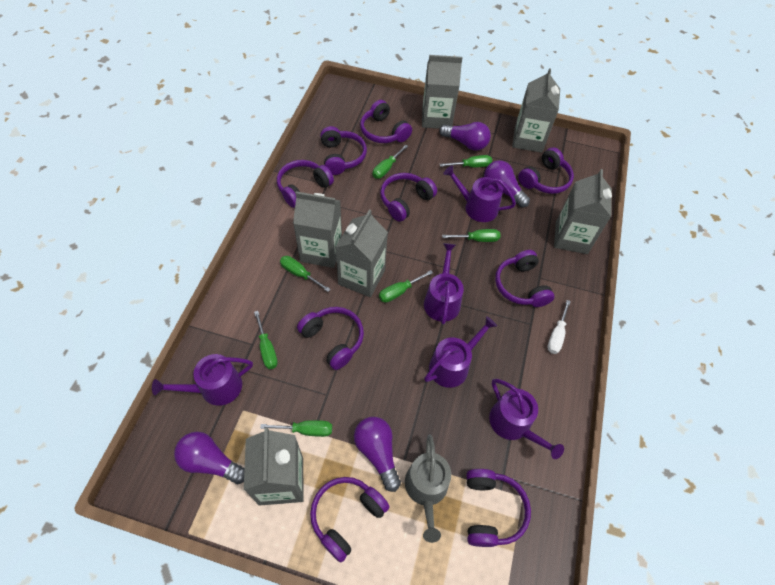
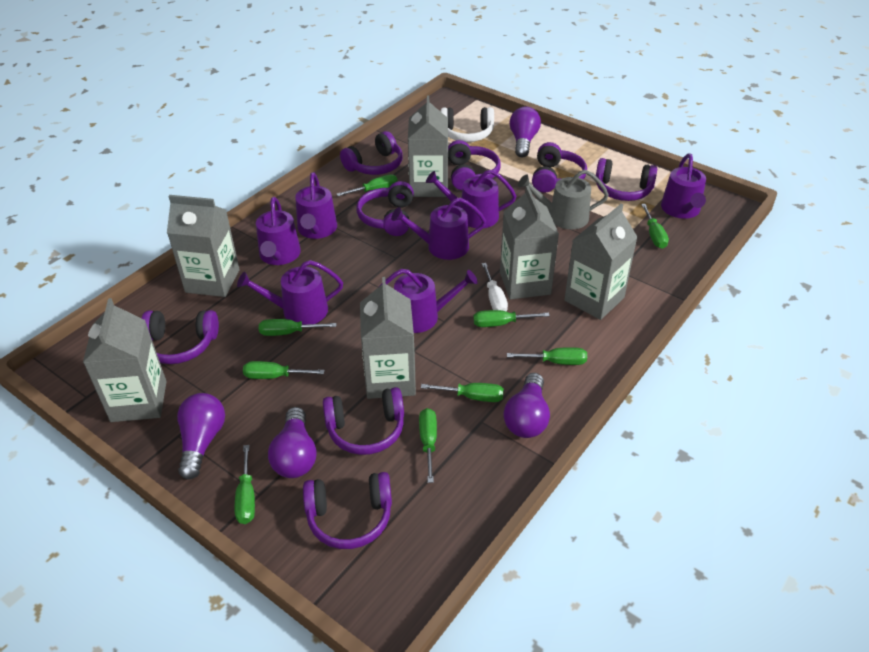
green screwdriver: 7 -> 9
purple headphones: 9 -> 8
purple watering can: 5 -> 7
white headphones: 0 -> 1

